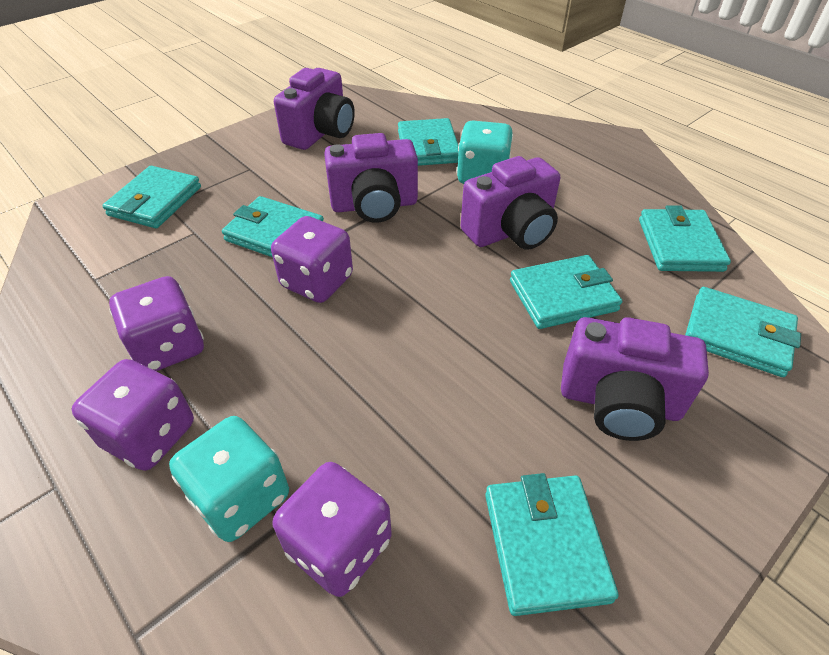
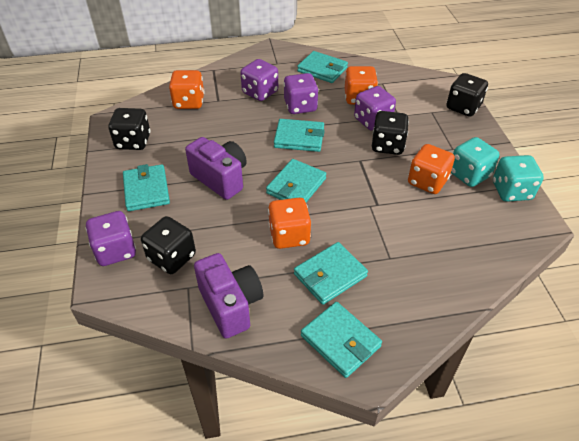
black dice: 0 -> 4
orange dice: 0 -> 4
purple camera: 4 -> 2
turquoise wallet: 7 -> 6

